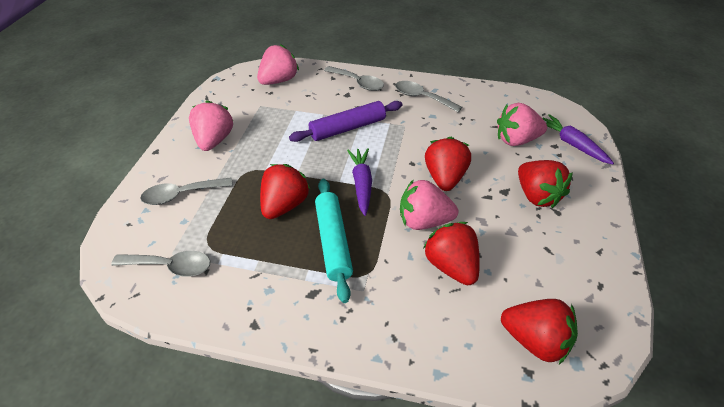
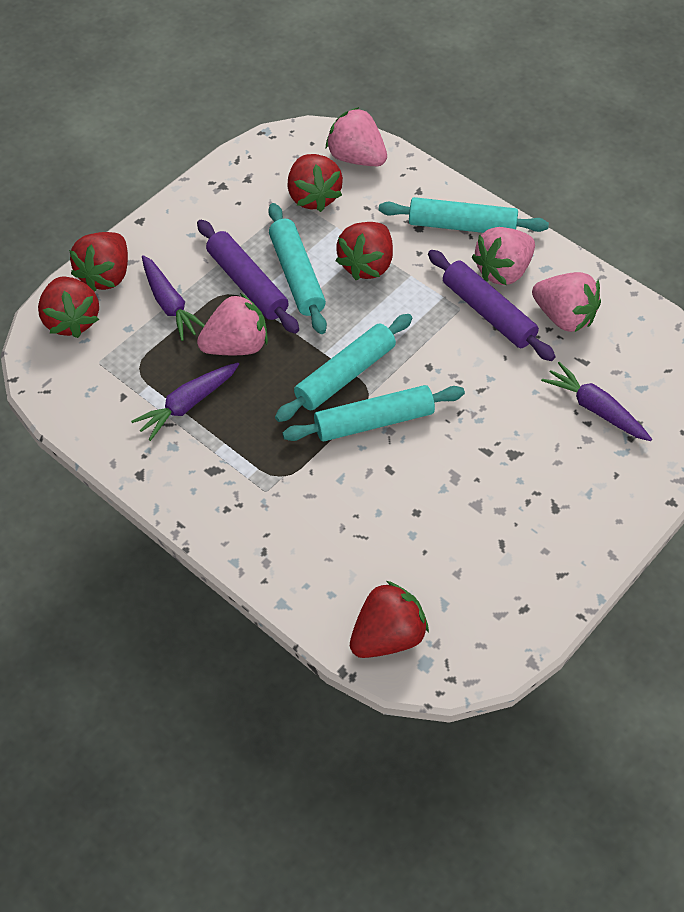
grey spoon: 4 -> 0
purple carrot: 2 -> 3
purple rolling pin: 1 -> 2
turquoise rolling pin: 1 -> 4

